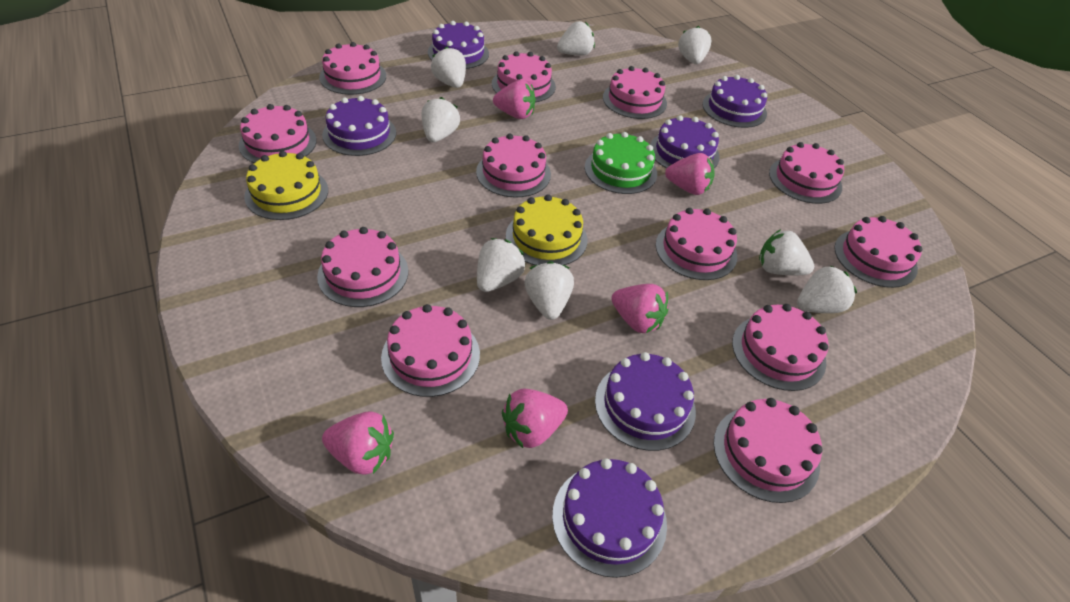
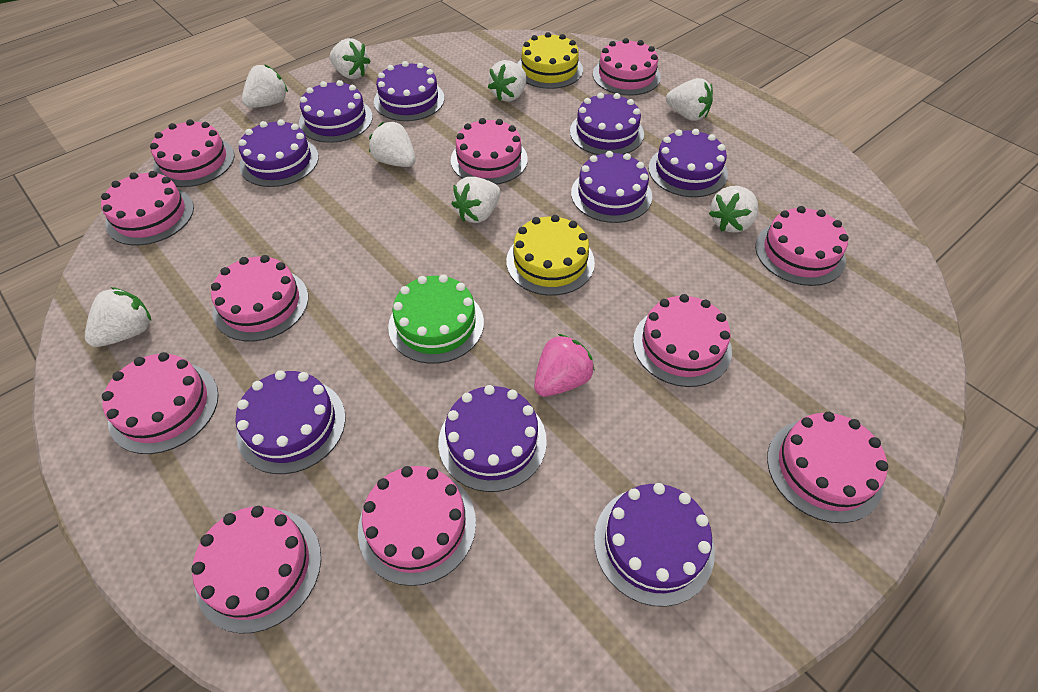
pink cake: 12 -> 11
pink strawberry: 5 -> 1
purple cake: 6 -> 9

